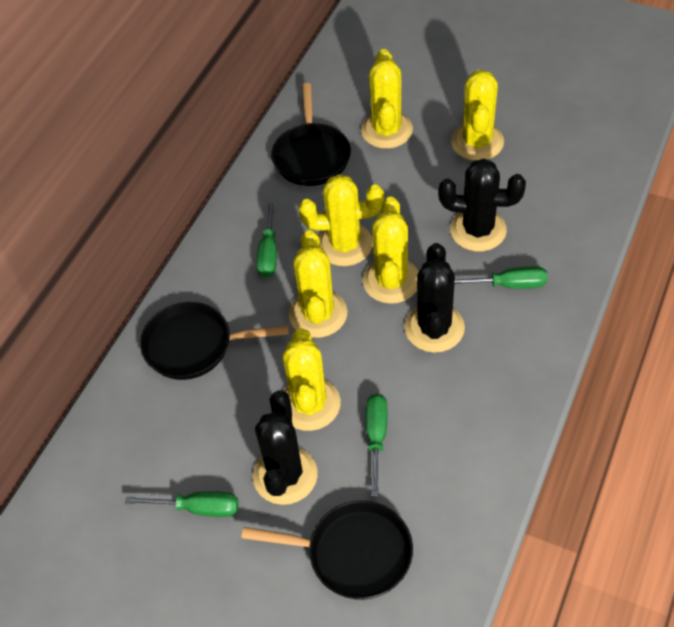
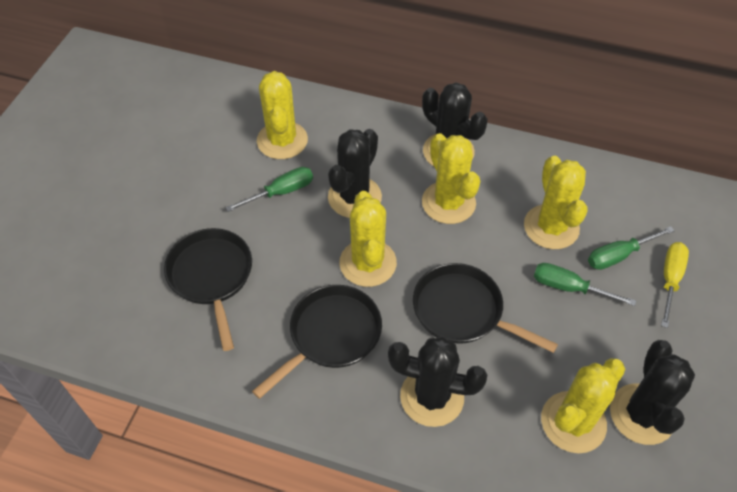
black cactus: 3 -> 4
green screwdriver: 4 -> 3
yellow cactus: 6 -> 5
yellow screwdriver: 0 -> 1

